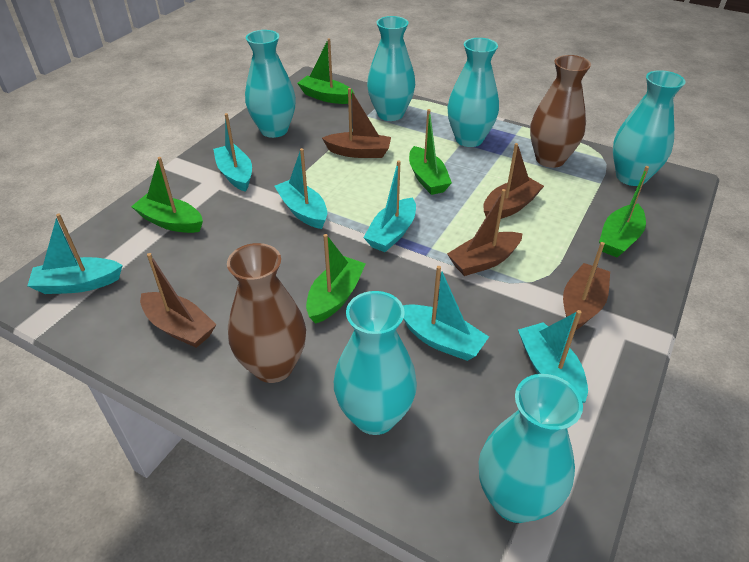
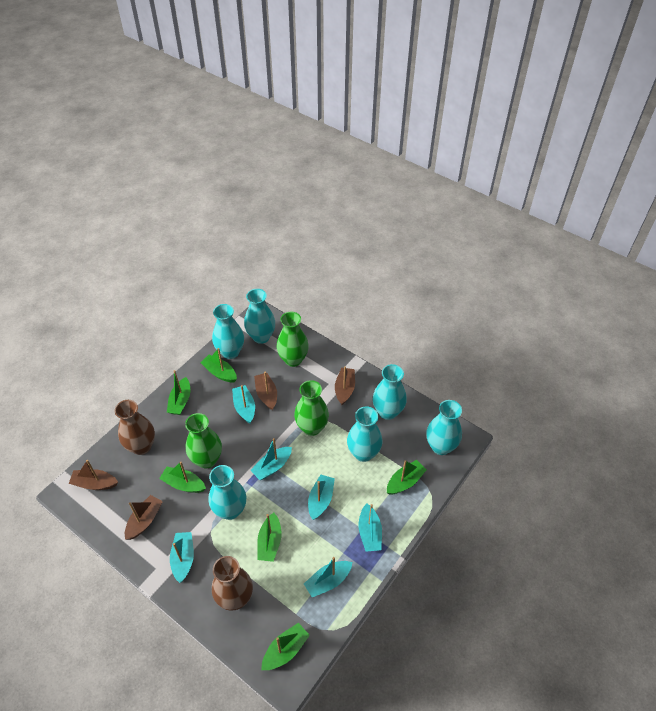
brown boat: 5 -> 4
green boat: 5 -> 6
green vase: 0 -> 3

